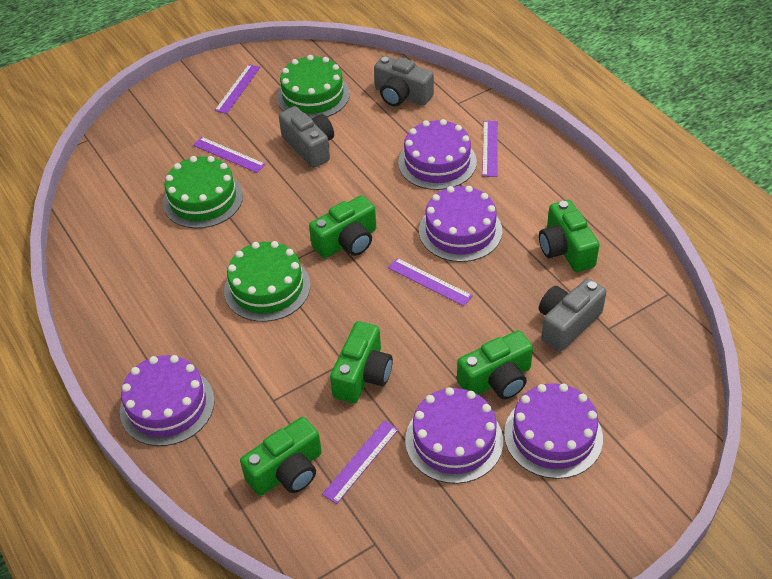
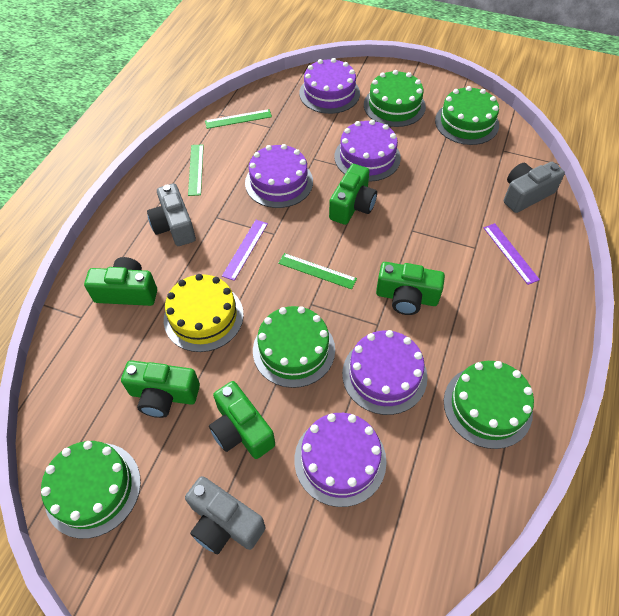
green cake: 3 -> 5
green ruler: 0 -> 3
purple ruler: 5 -> 2
yellow cake: 0 -> 1

